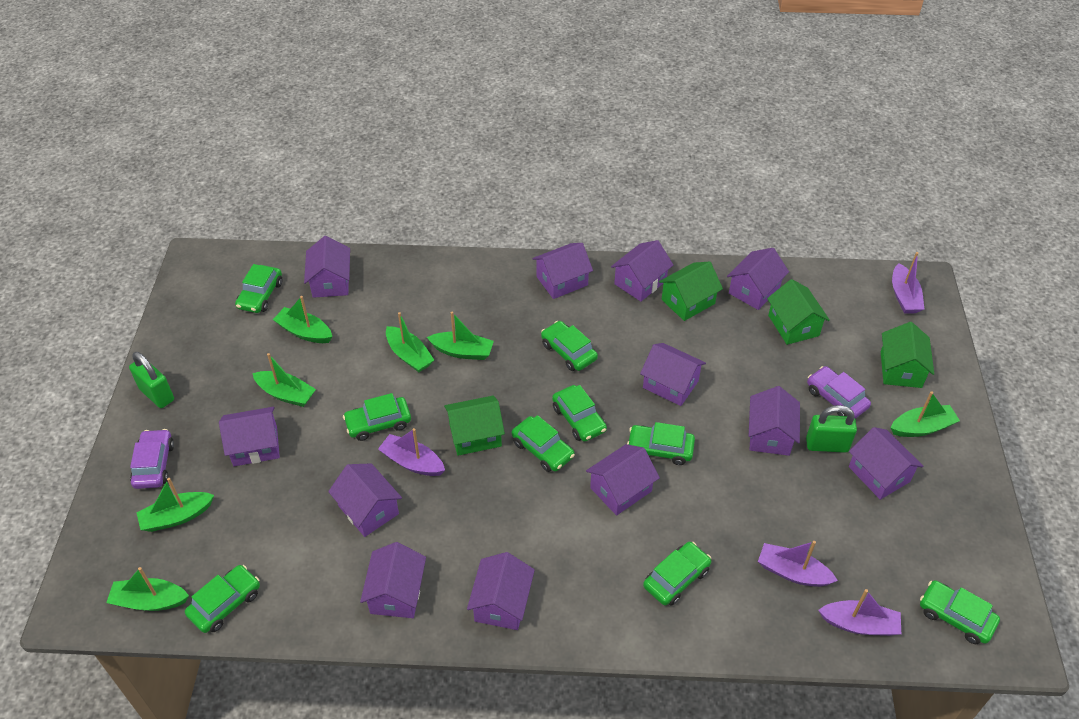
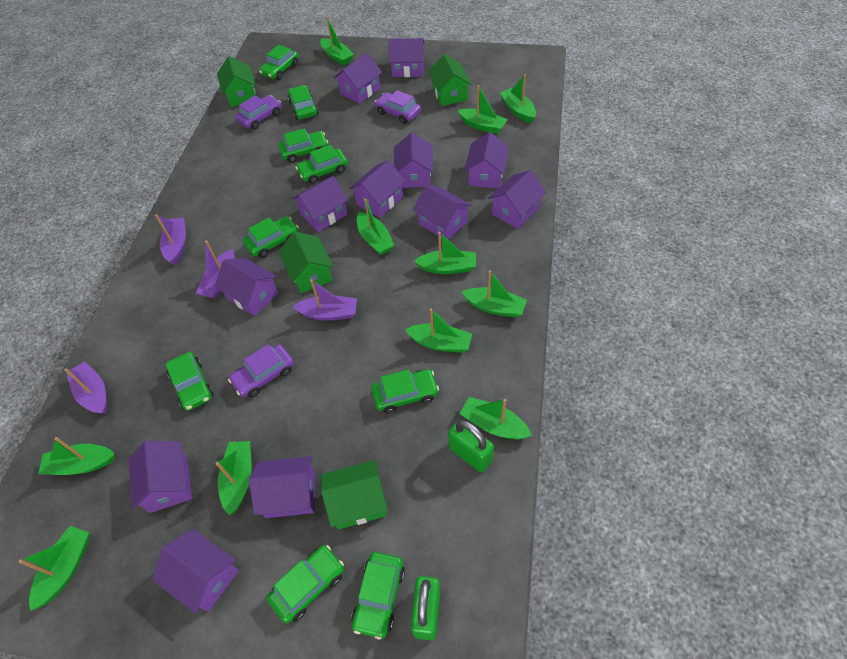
green boat: 7 -> 11
purple car: 2 -> 3

